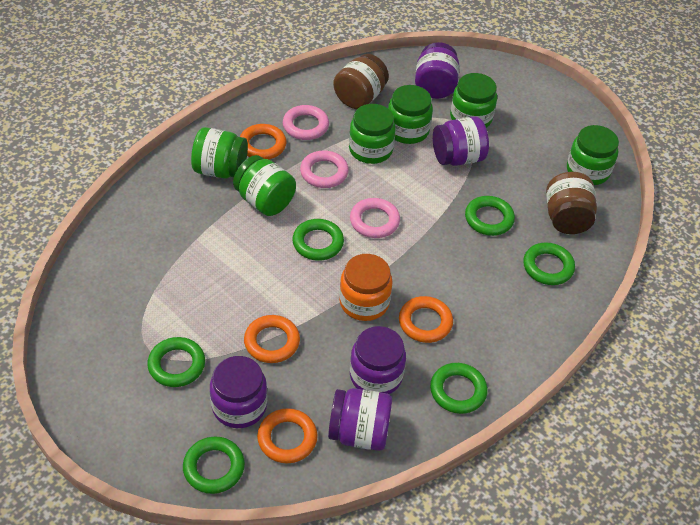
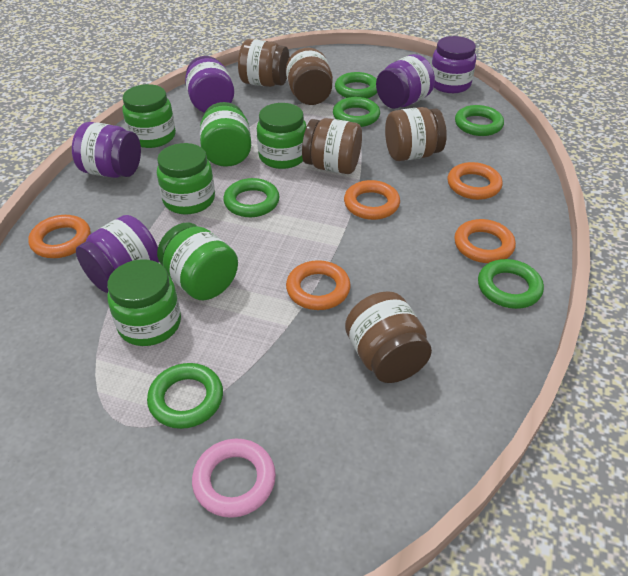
brown jar: 2 -> 5
orange jar: 1 -> 0
orange ring: 4 -> 5
pink ring: 3 -> 1

